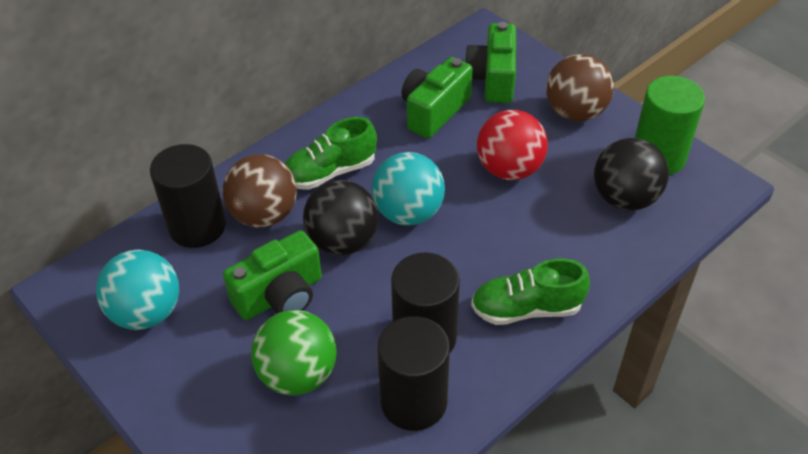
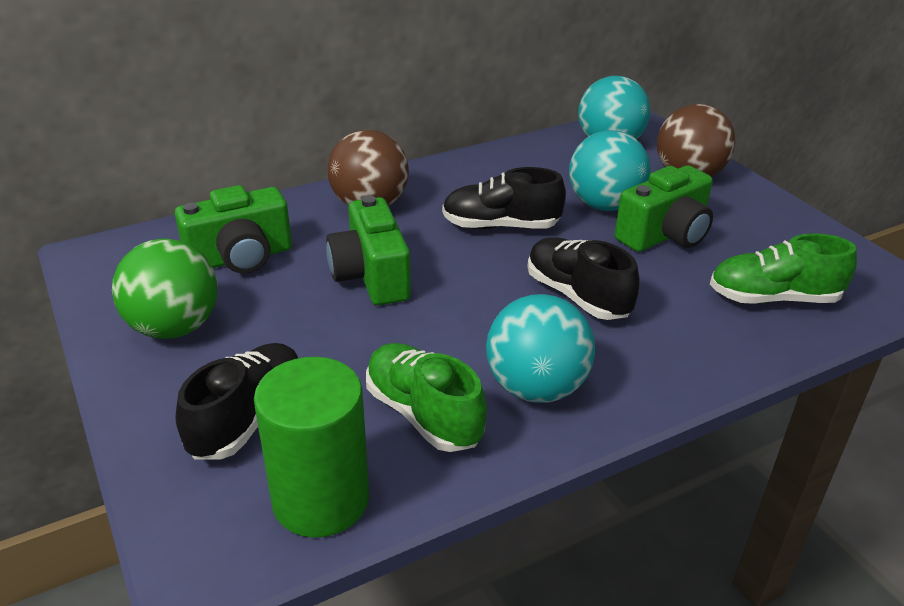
black ball: 2 -> 0
black cylinder: 3 -> 0
black shoe: 0 -> 3
red ball: 1 -> 0
turquoise ball: 2 -> 3

